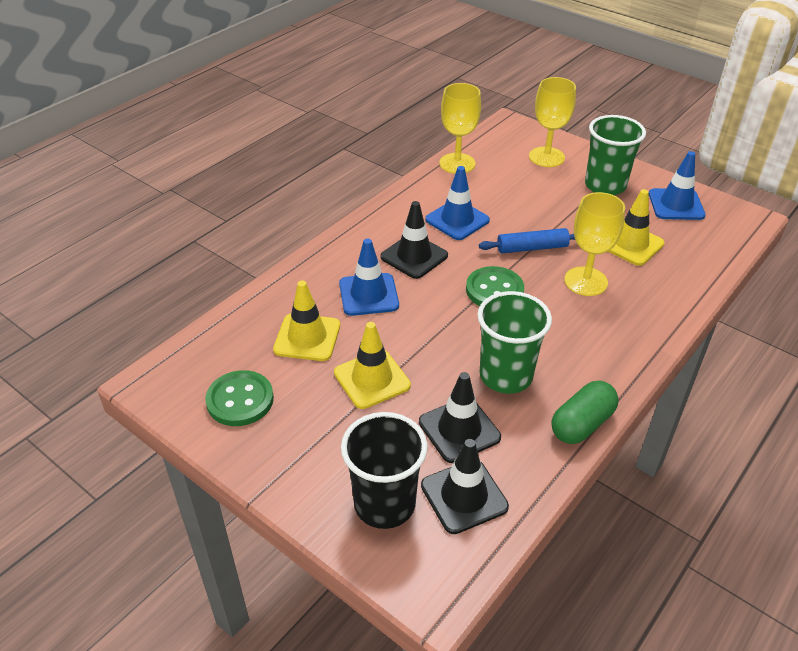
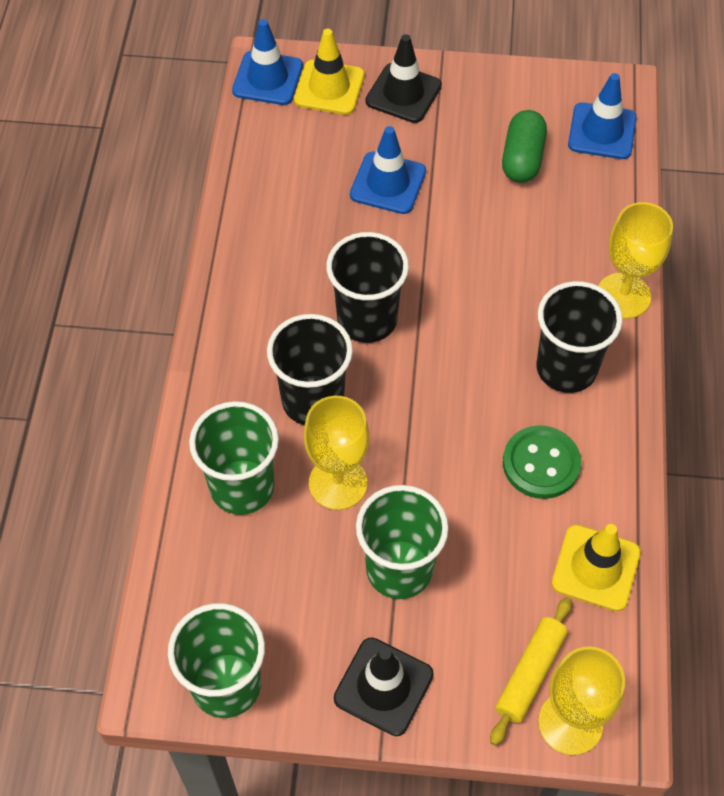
black cup: 1 -> 3
black traffic cone: 3 -> 2
blue rolling pin: 1 -> 0
green button: 2 -> 1
green cup: 2 -> 3
yellow rolling pin: 0 -> 1
yellow traffic cone: 3 -> 2

